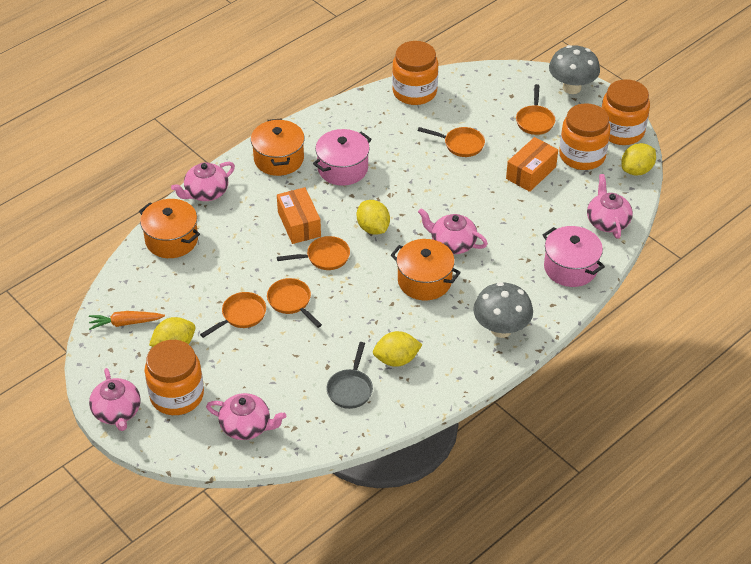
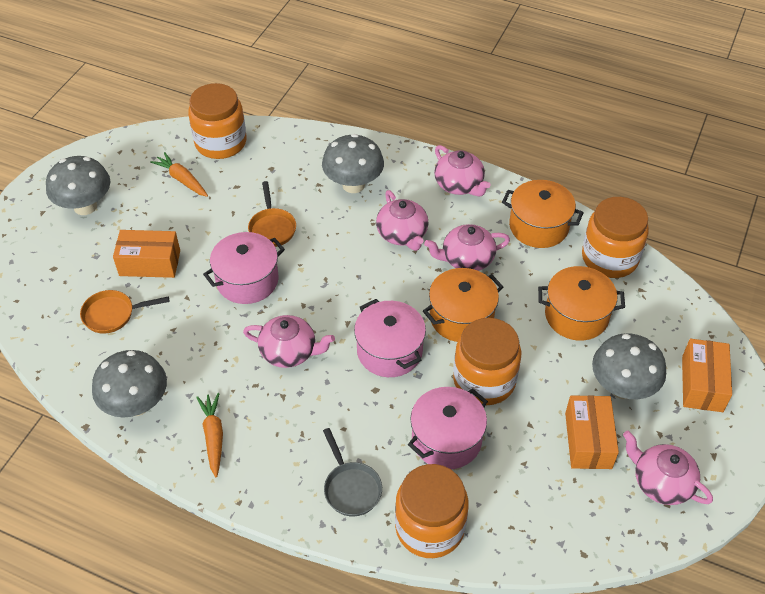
grey mushroom: 2 -> 4
orange box: 2 -> 3
orange carrot: 1 -> 2
orange pan: 5 -> 2
pink pot: 2 -> 3
yellow lemon: 4 -> 0

